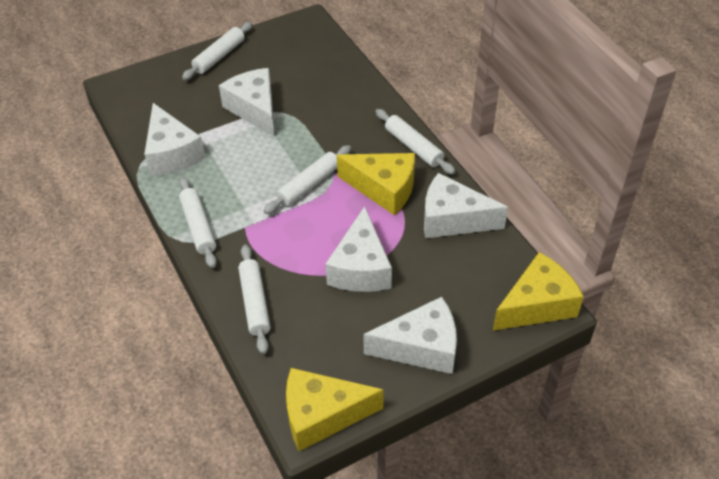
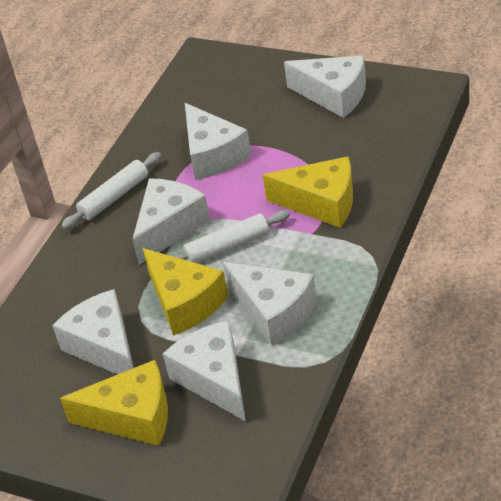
white cheese: 5 -> 6
white rolling pin: 5 -> 2

